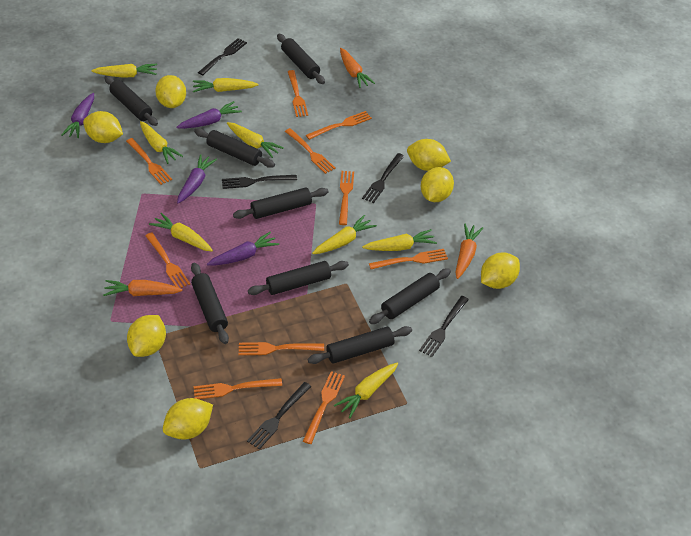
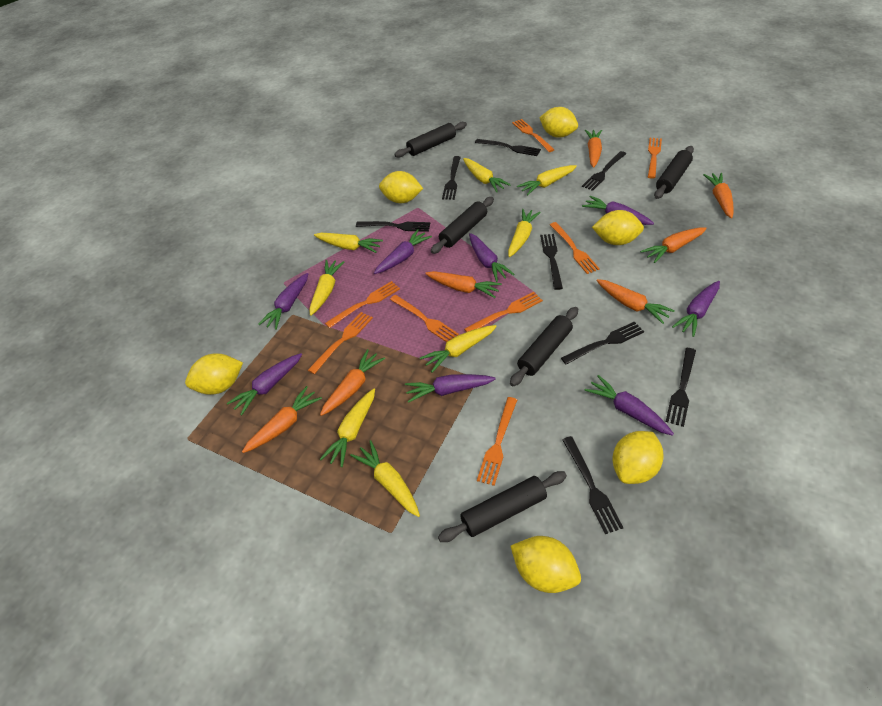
black fork: 5 -> 8
black rolling pin: 8 -> 5
orange carrot: 3 -> 7
orange fork: 10 -> 8
purple carrot: 4 -> 8
yellow lemon: 7 -> 6

